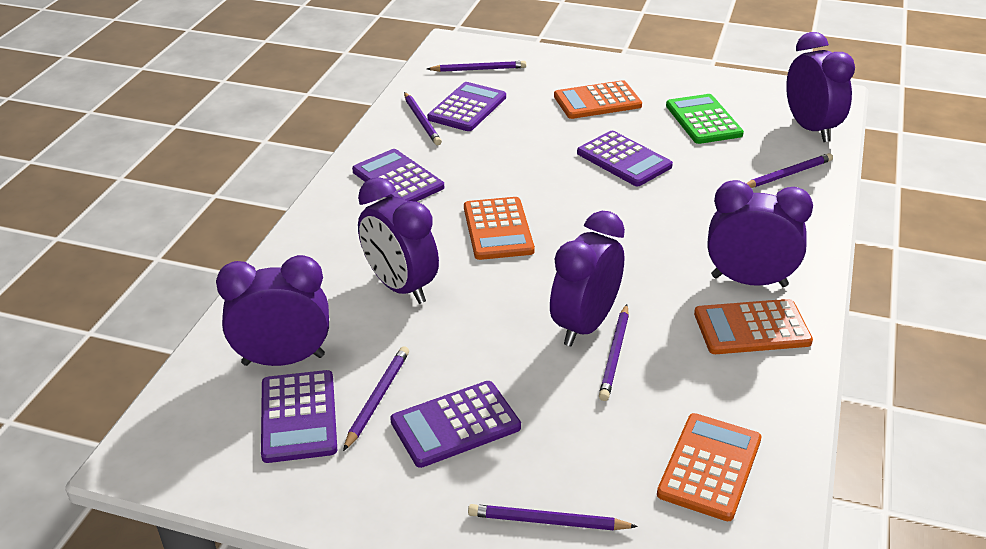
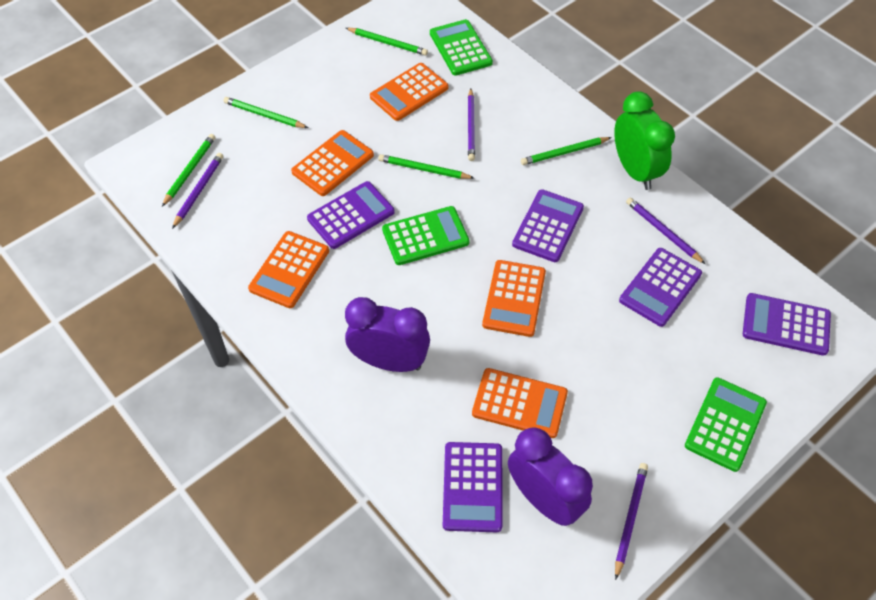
green calculator: 1 -> 3
green clock: 0 -> 1
green pencil: 0 -> 5
orange calculator: 4 -> 5
purple clock: 5 -> 2
purple pencil: 6 -> 4

